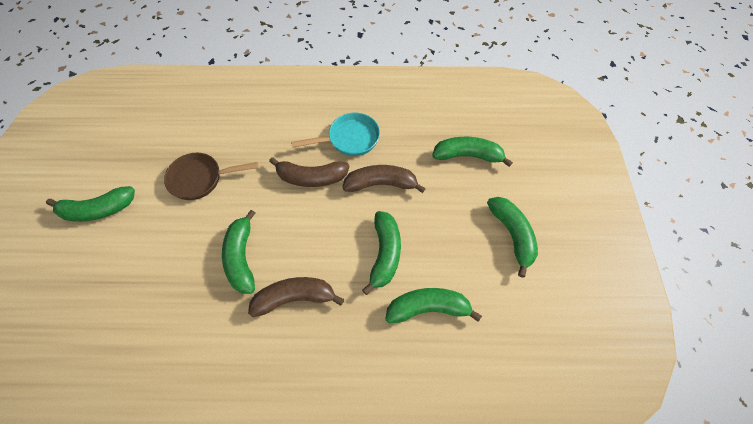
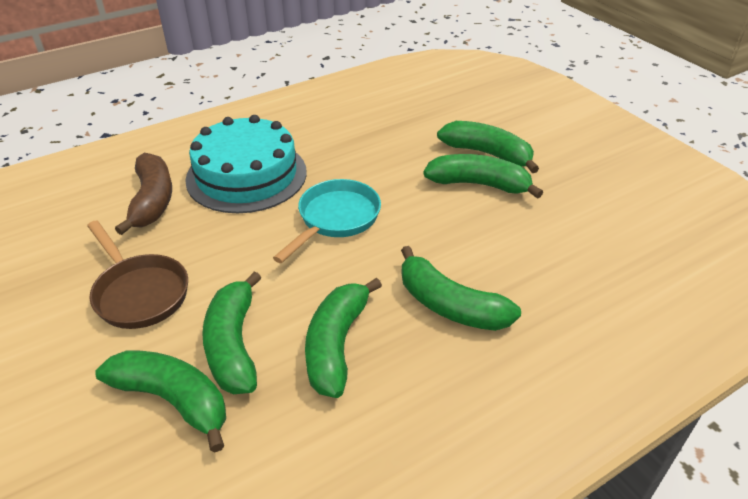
brown banana: 3 -> 1
turquoise cake: 0 -> 1

